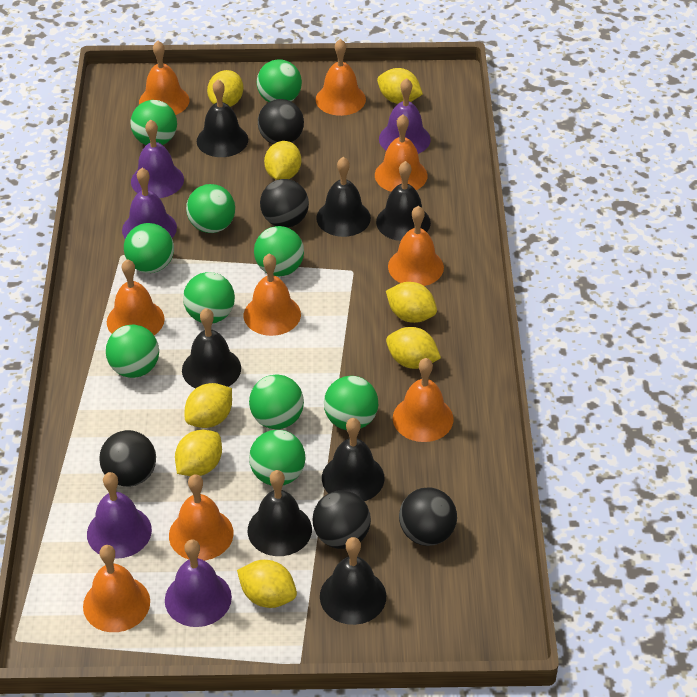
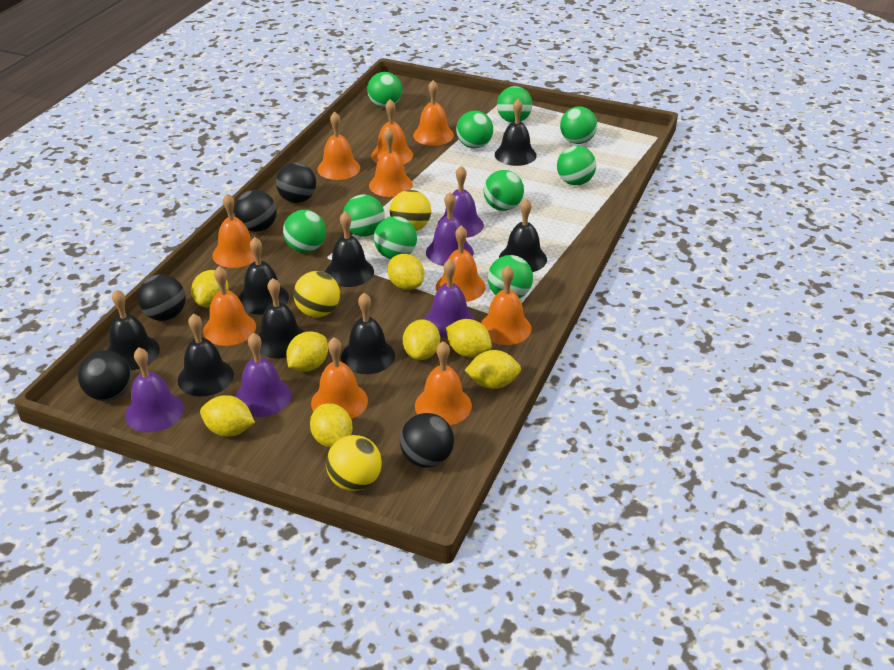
black bell: 7 -> 8
orange bell: 9 -> 10
yellow ball: 0 -> 3

